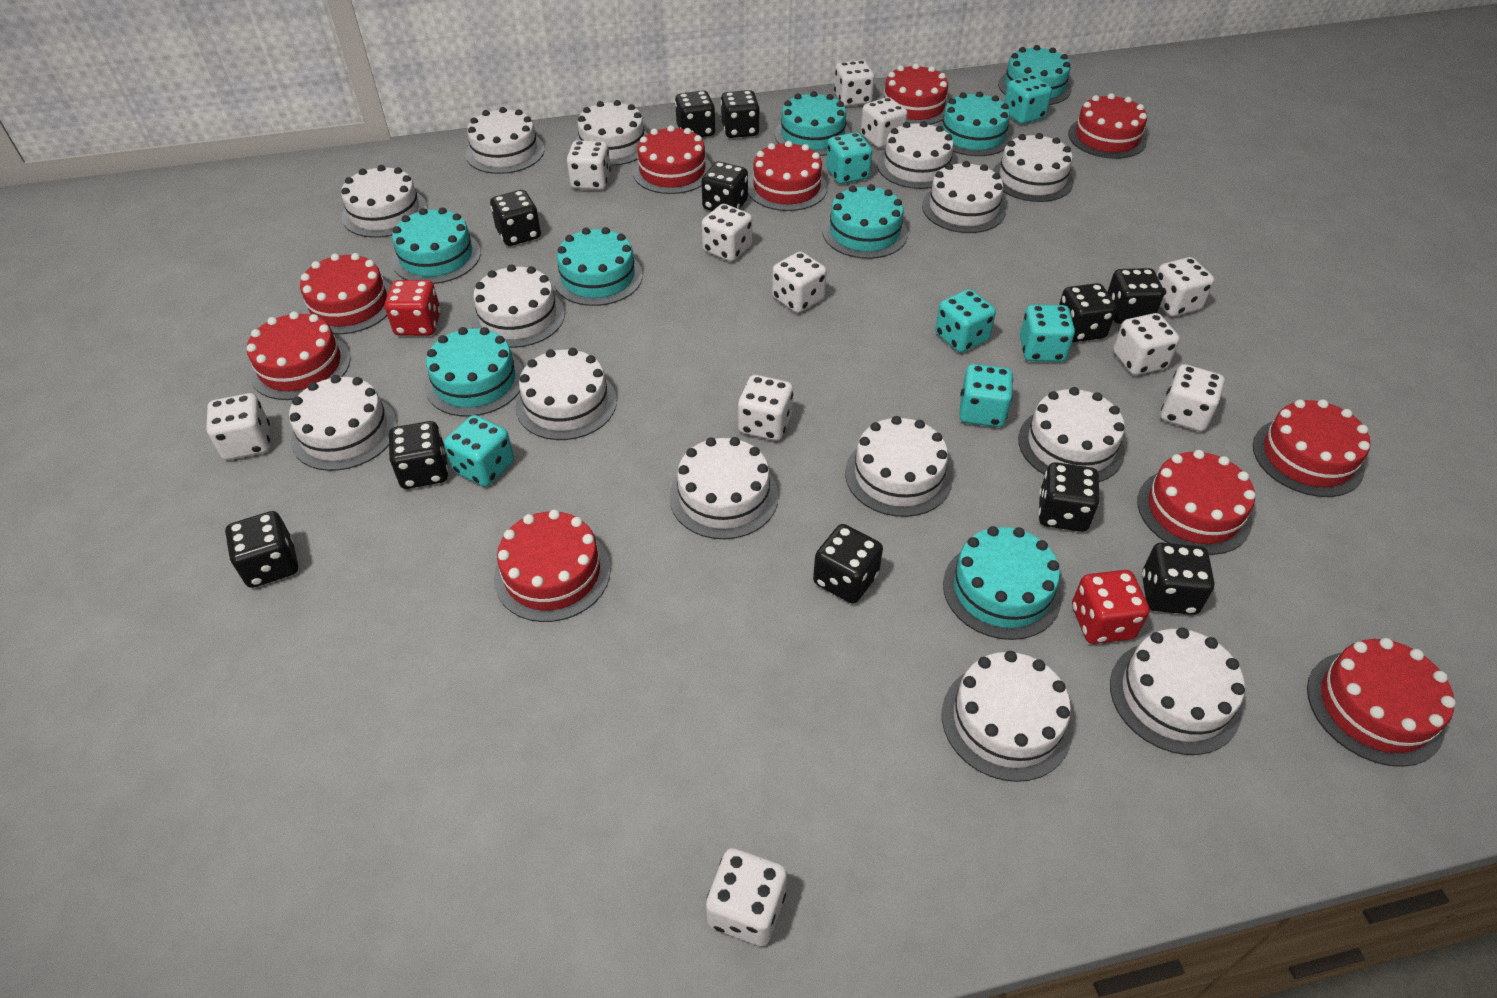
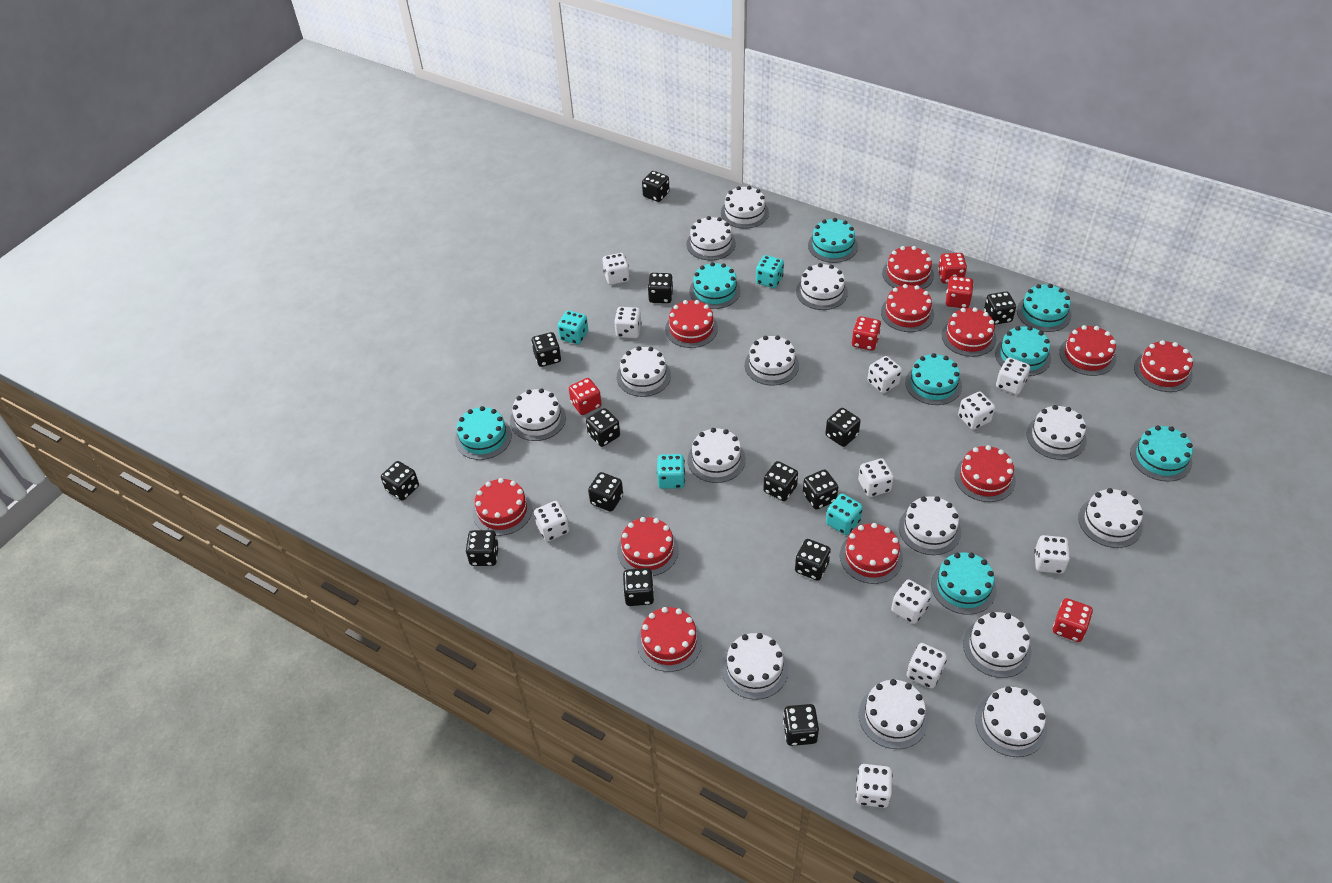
black dice: 11 -> 14
red cake: 10 -> 11
red dice: 2 -> 5
turquoise dice: 6 -> 4

